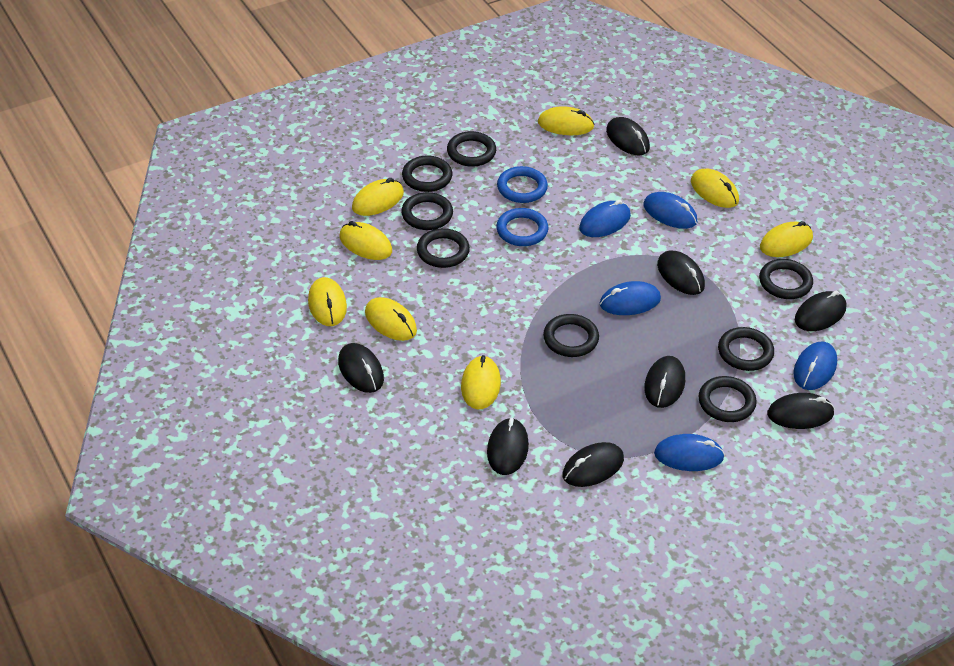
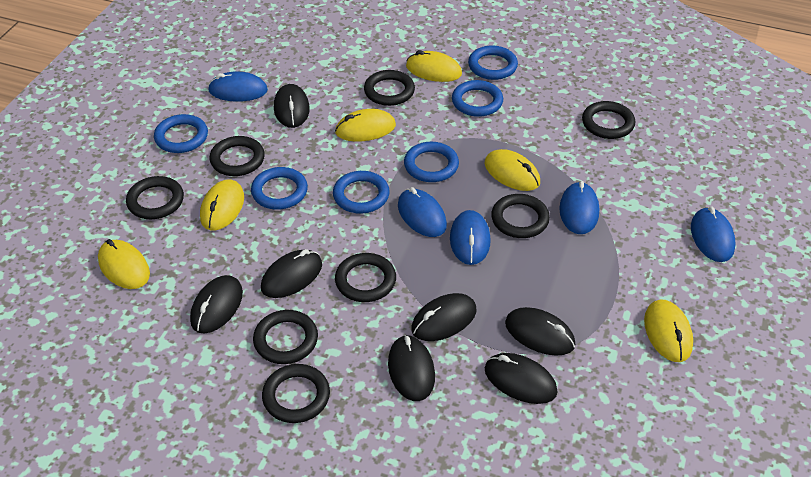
black mouse: 8 -> 7
blue ring: 2 -> 6
yellow mouse: 8 -> 6

